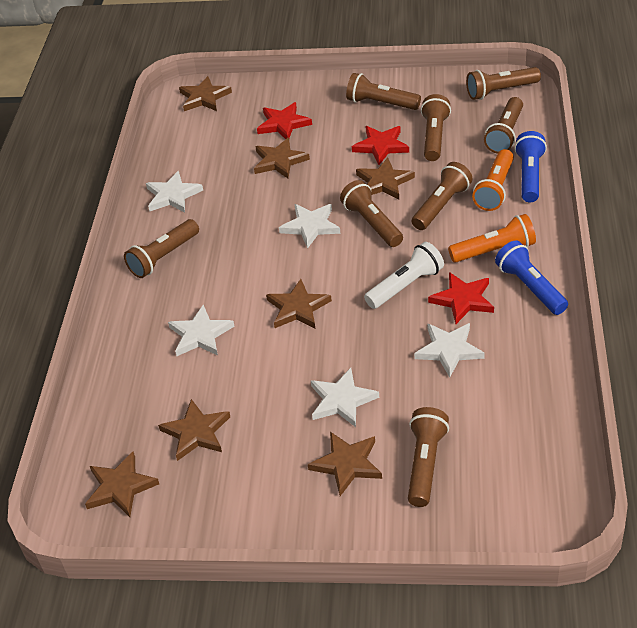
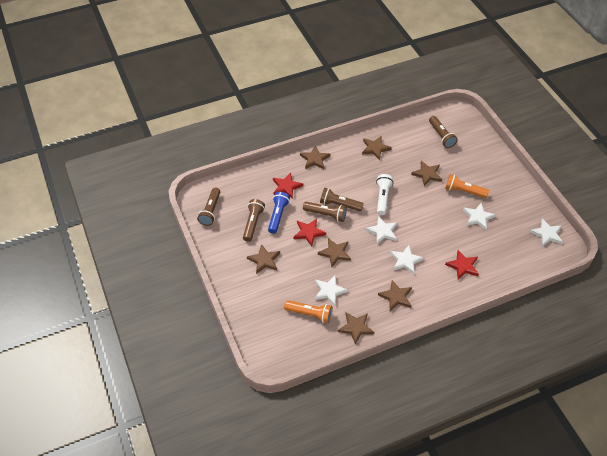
blue flashlight: 2 -> 1
brown flashlight: 8 -> 5

